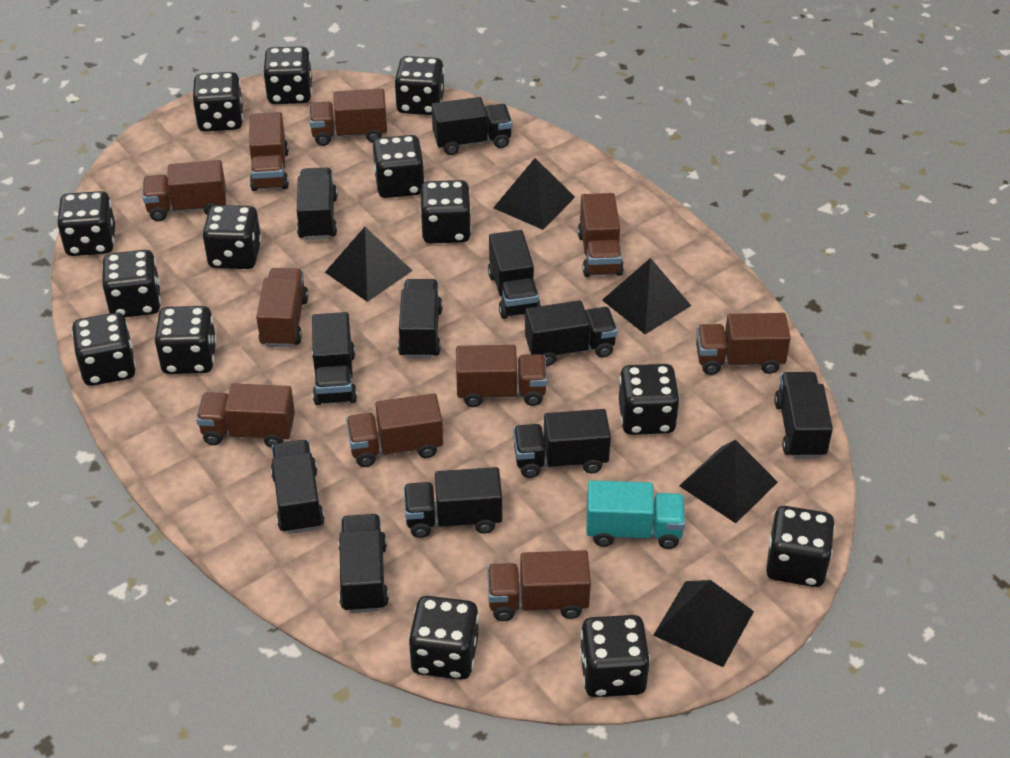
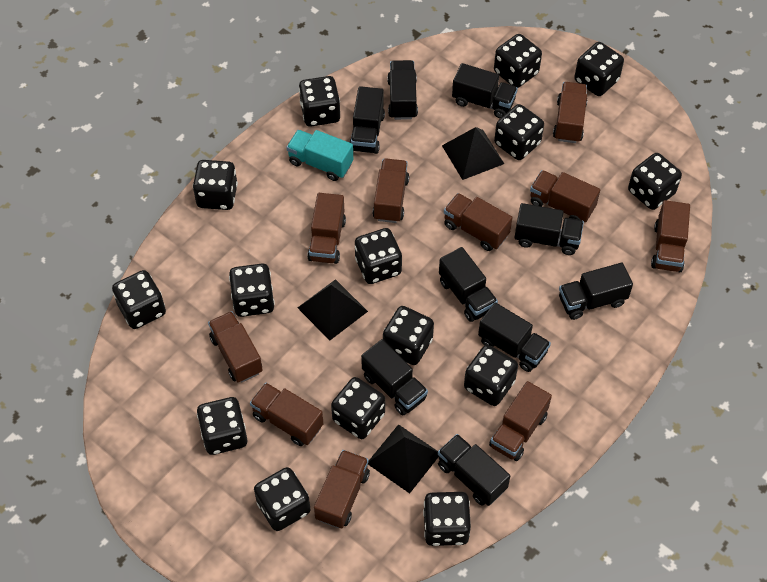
black dice: 14 -> 15
black pyramid: 5 -> 3
black truck: 11 -> 9

